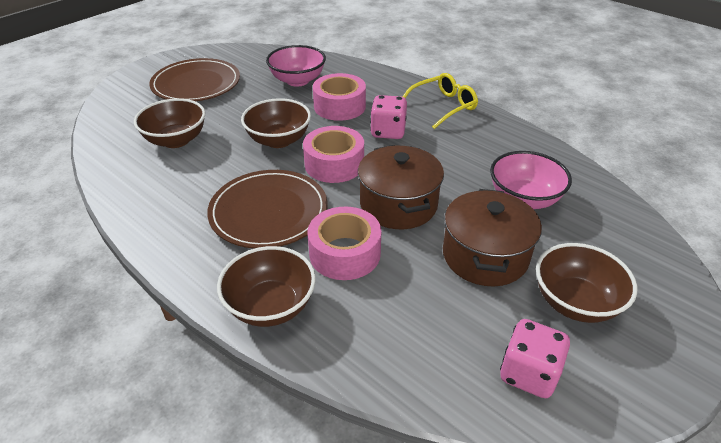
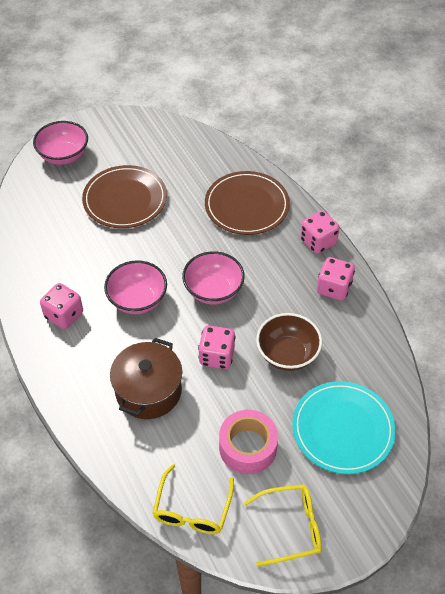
brown bowl: 4 -> 1
brown pot: 2 -> 1
pink bowl: 2 -> 3
pink dice: 2 -> 4
pink tape: 3 -> 1
turquoise plate: 0 -> 1
yellow glasses: 1 -> 2

